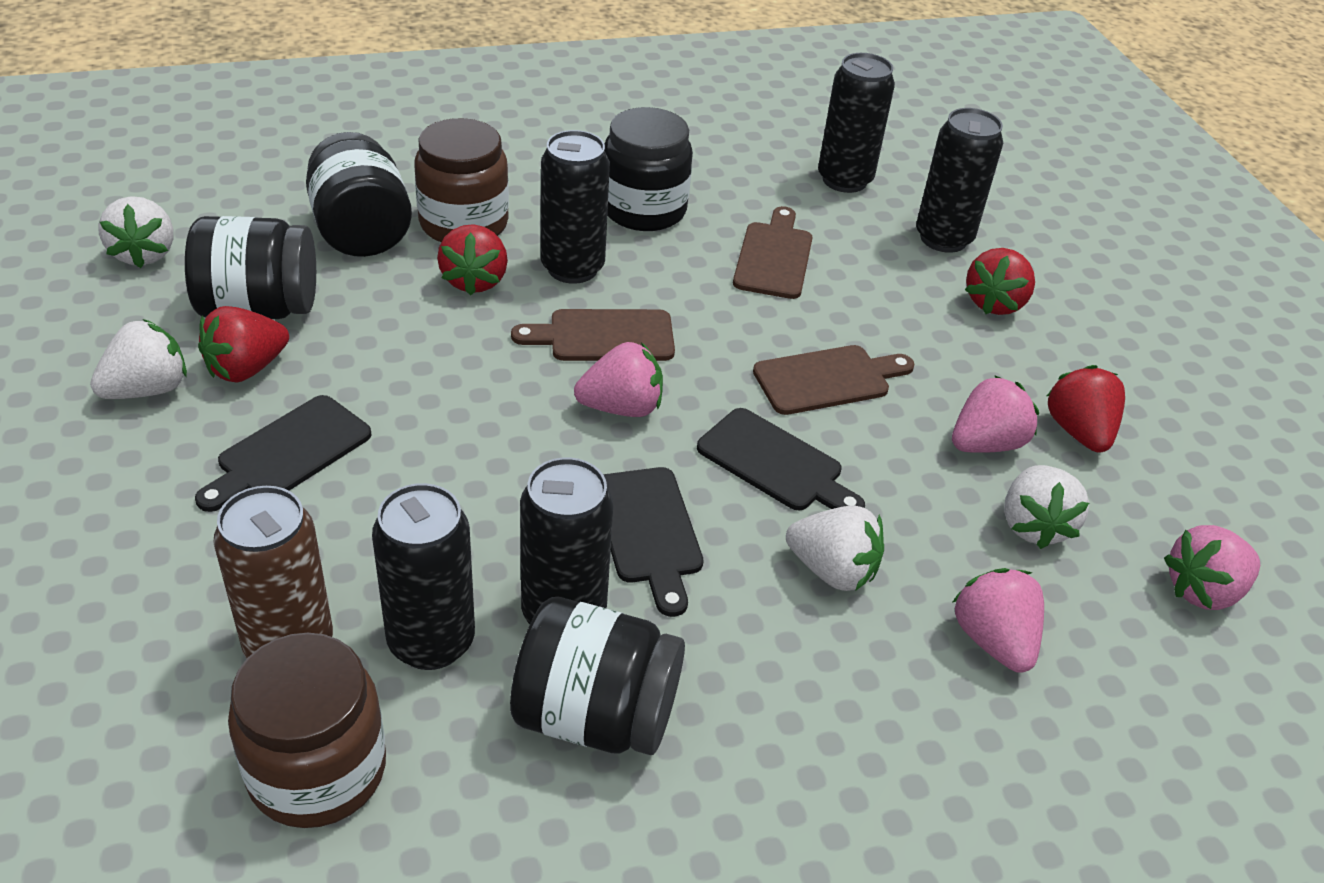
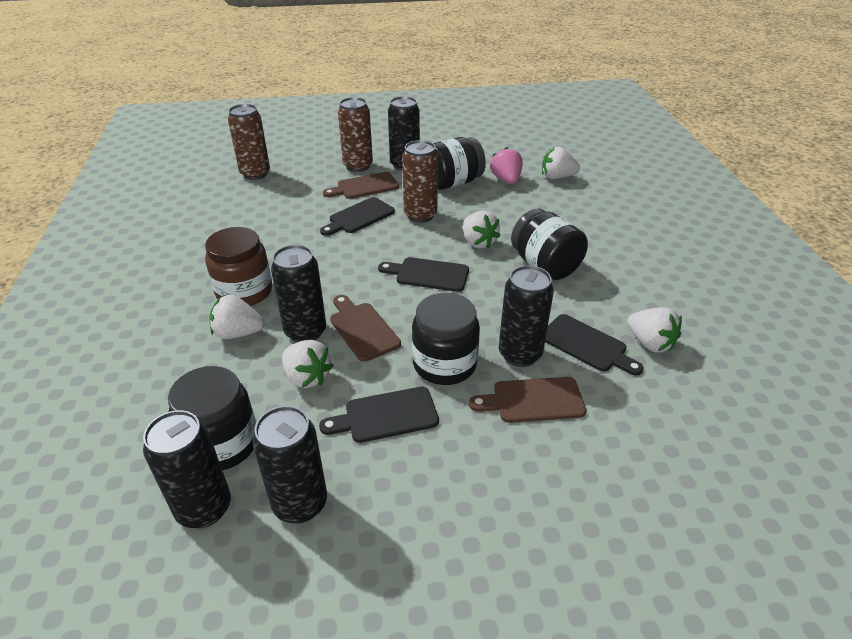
black cutting board: 3 -> 4
brown can: 1 -> 3
brown jar: 2 -> 1
pink strawberry: 4 -> 1
red strawberry: 4 -> 0
white strawberry: 4 -> 5

